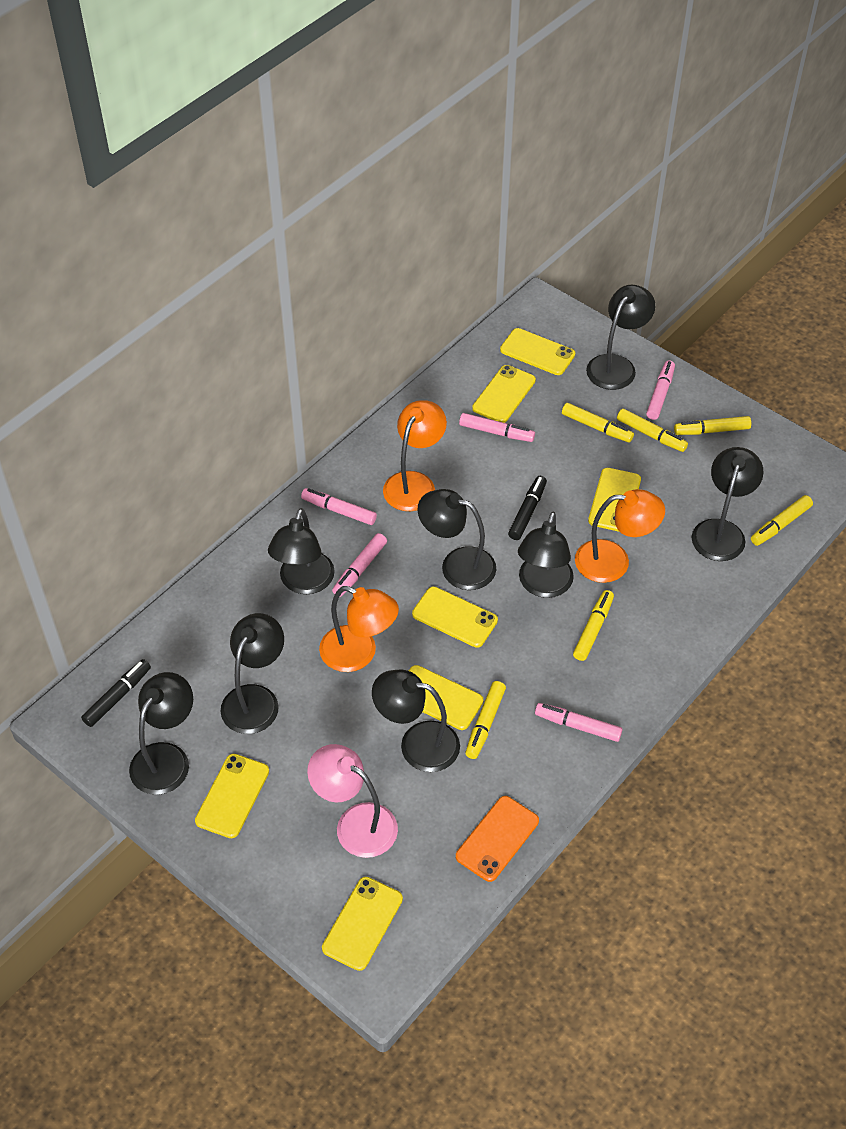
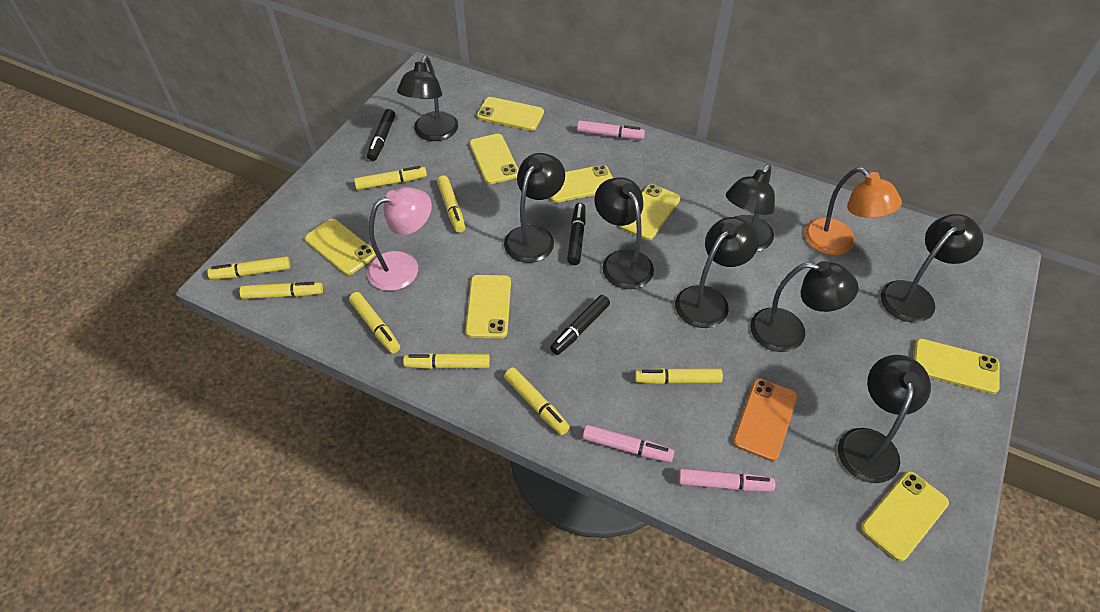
black marker: 2 -> 3
orange lamp: 3 -> 1
pink marker: 5 -> 3
yellow marker: 6 -> 8
yellow phone: 7 -> 8

